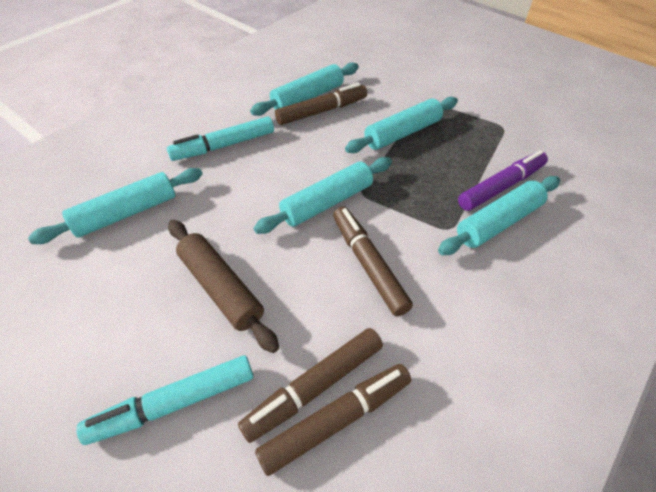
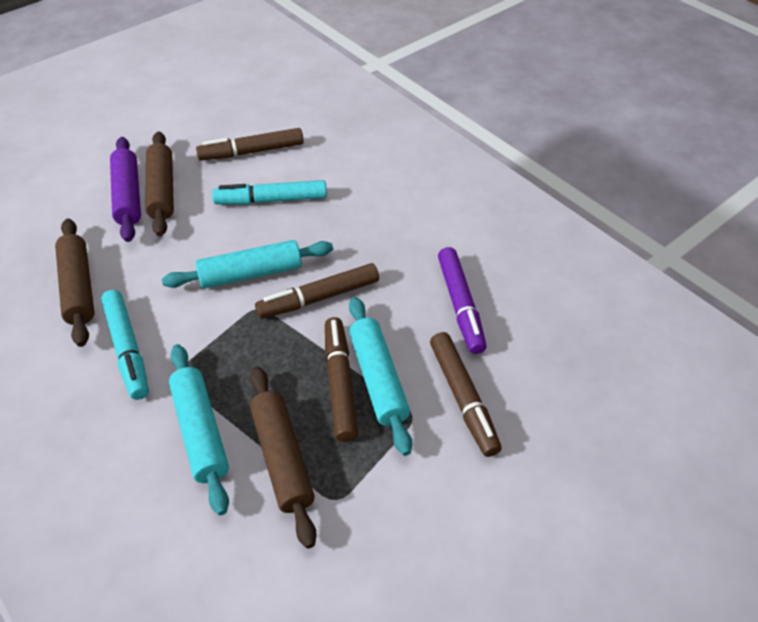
brown rolling pin: 1 -> 3
purple rolling pin: 0 -> 1
turquoise rolling pin: 5 -> 3

